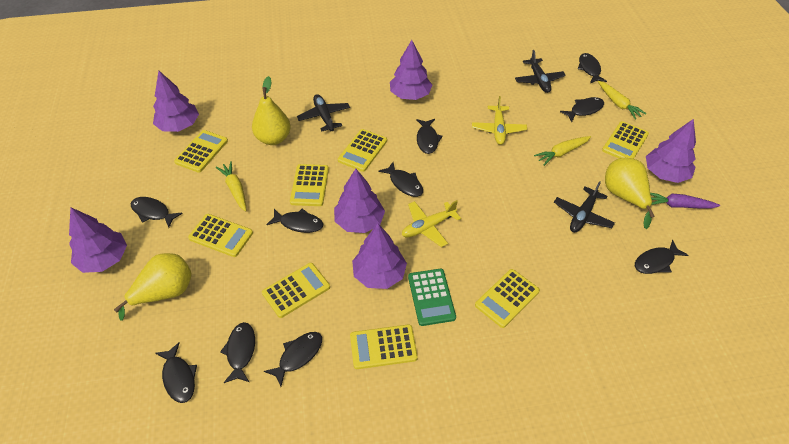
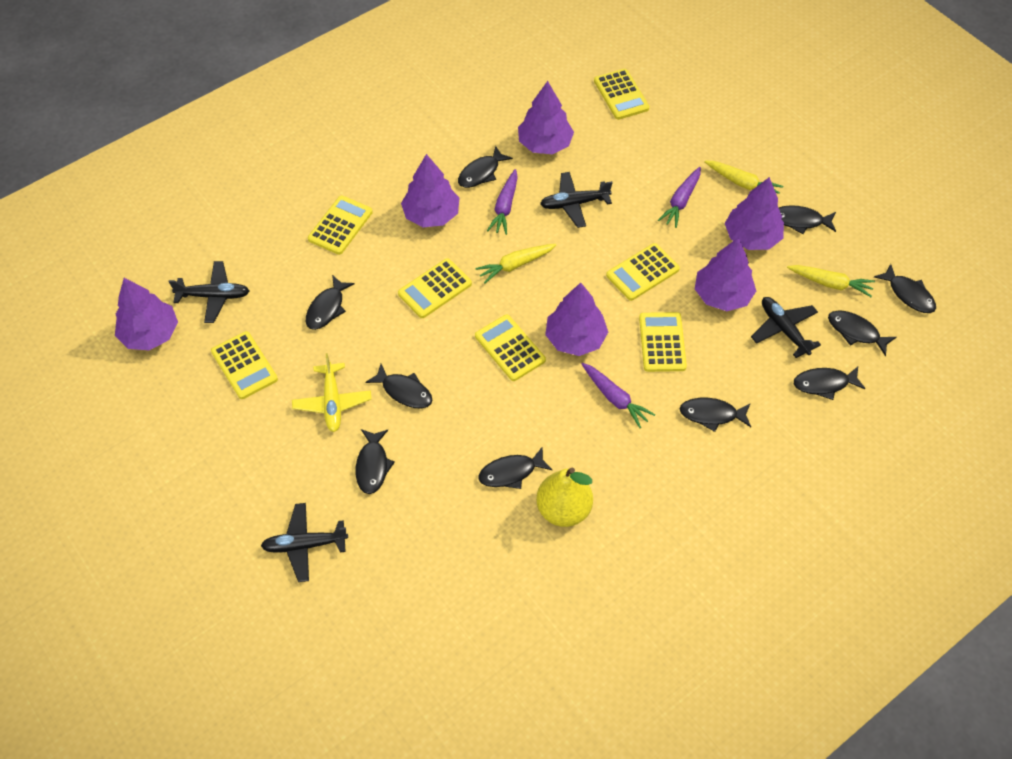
black plane: 3 -> 4
green calculator: 1 -> 0
purple carrot: 1 -> 3
yellow calculator: 8 -> 7
yellow pear: 3 -> 1
yellow plane: 2 -> 1

